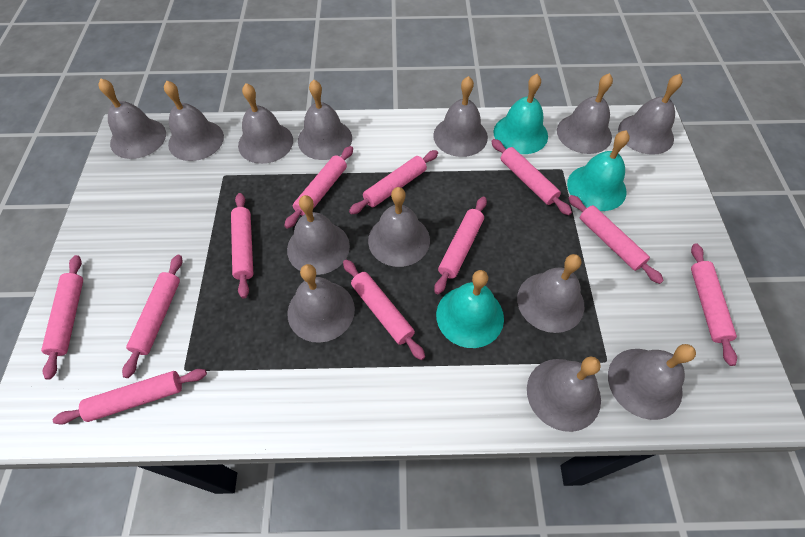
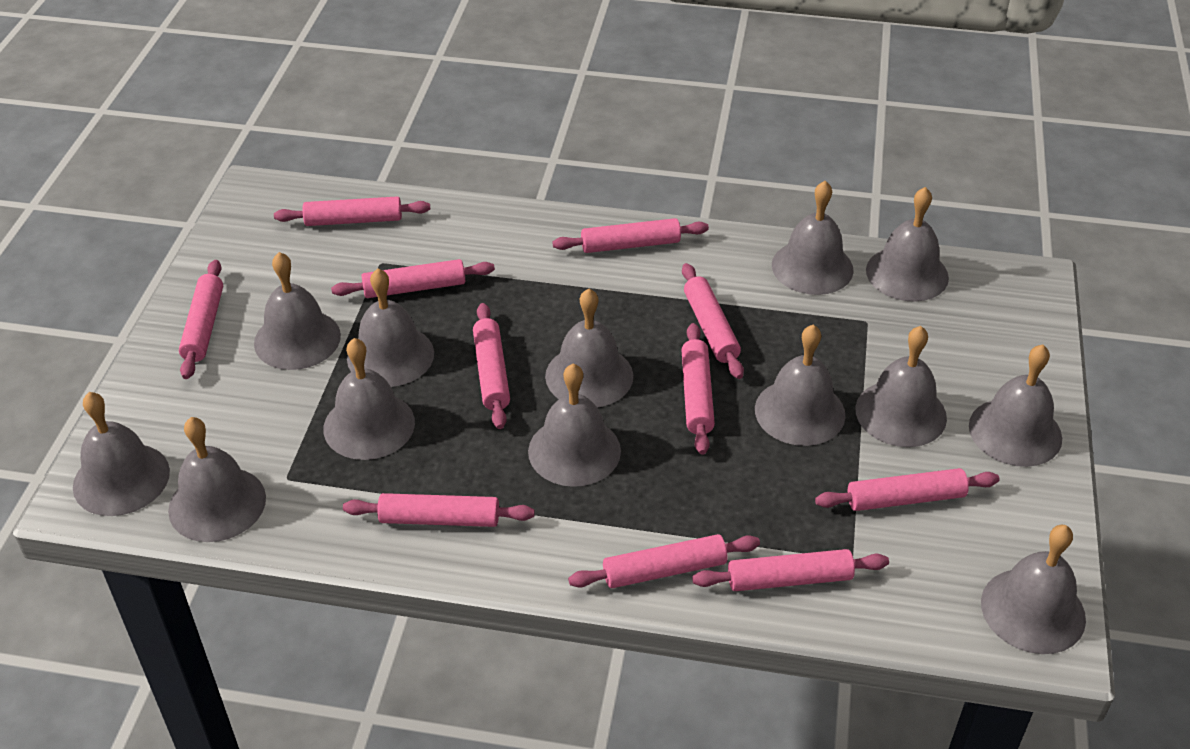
turquoise bell: 3 -> 0

